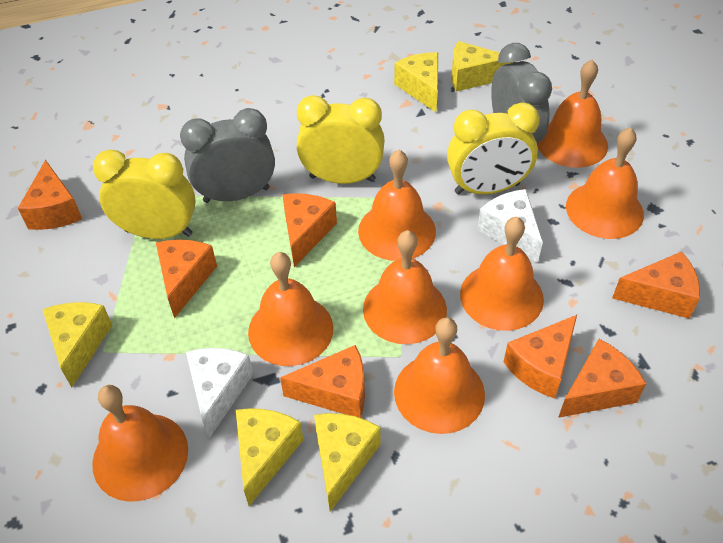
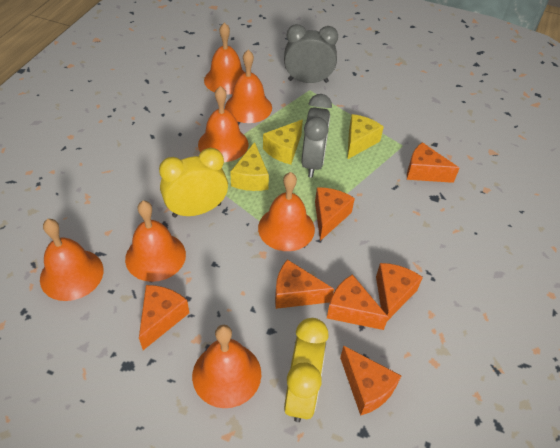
orange bell: 8 -> 7
white cheese: 2 -> 0
yellow cheese: 5 -> 3
yellow clock: 3 -> 2

